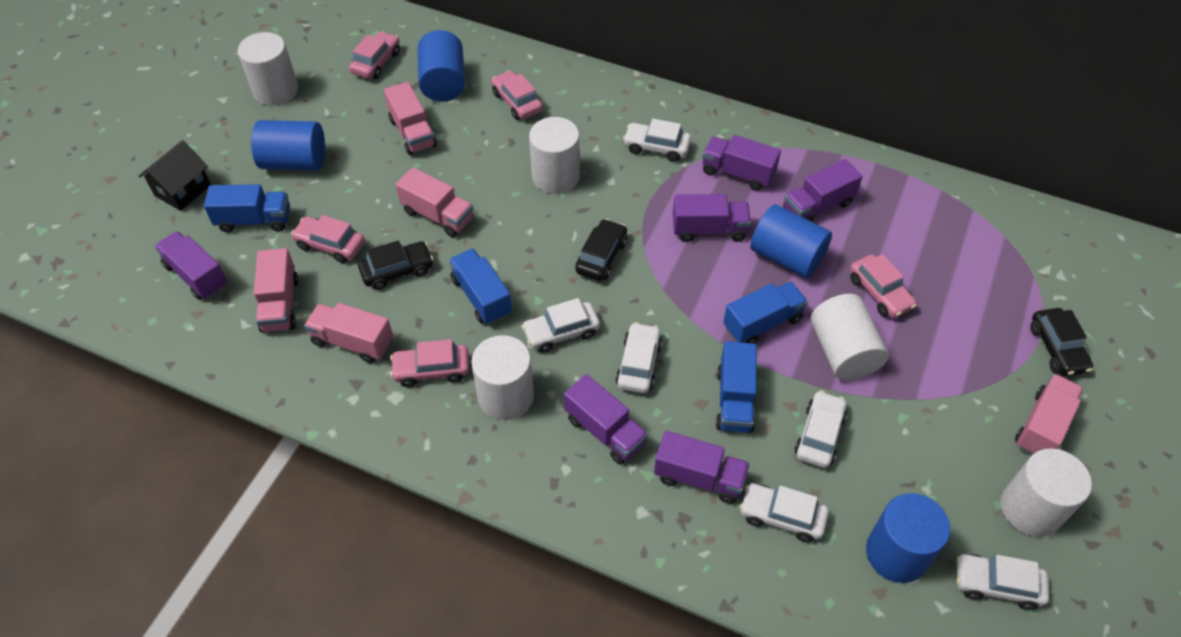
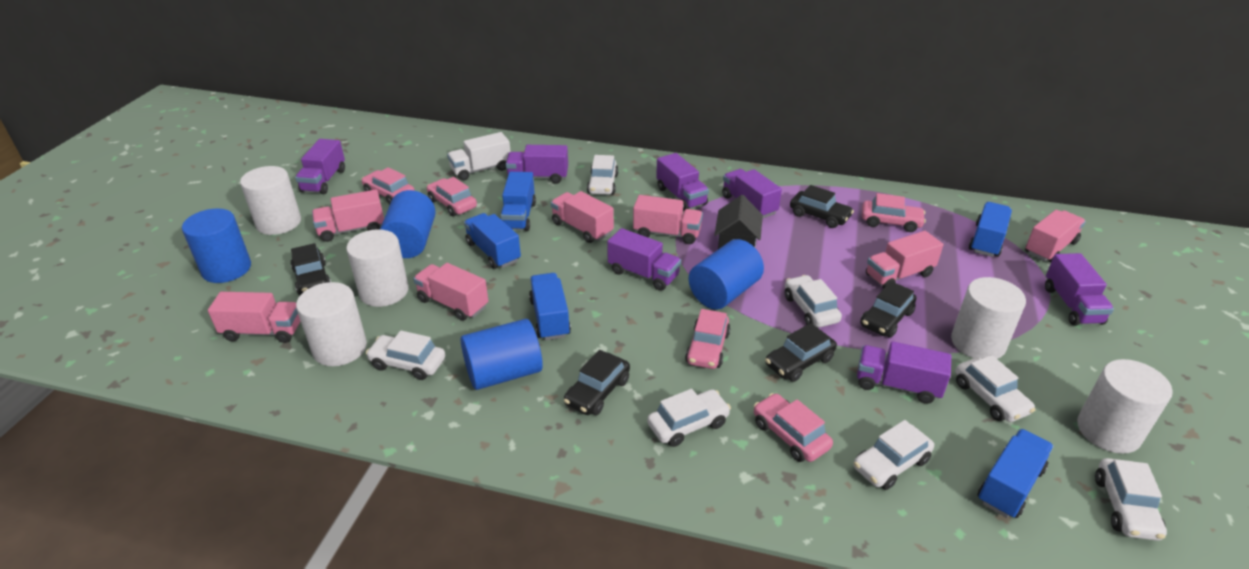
black car: 3 -> 5
blue truck: 4 -> 5
pink truck: 5 -> 7
purple truck: 6 -> 7
white car: 6 -> 7
white truck: 0 -> 1

